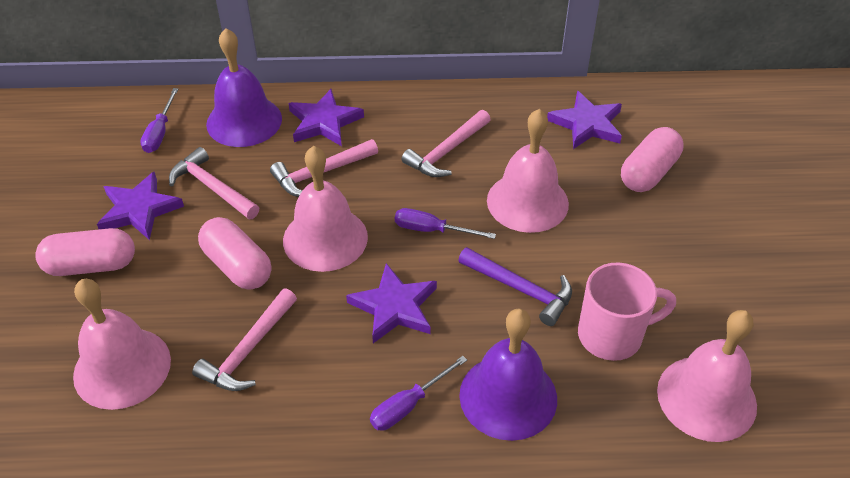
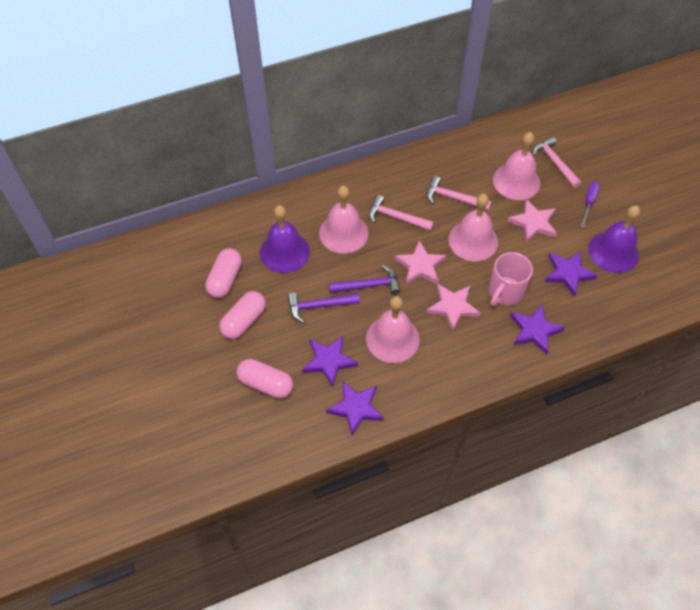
pink hammer: 4 -> 3
pink star: 0 -> 3
purple hammer: 1 -> 2
purple screwdriver: 3 -> 1

